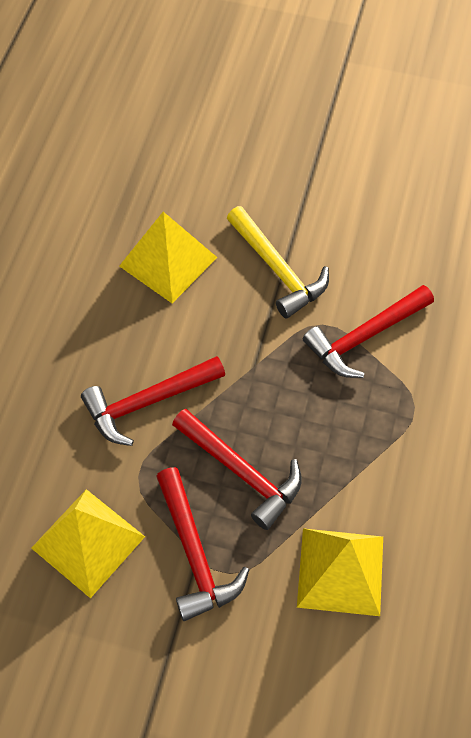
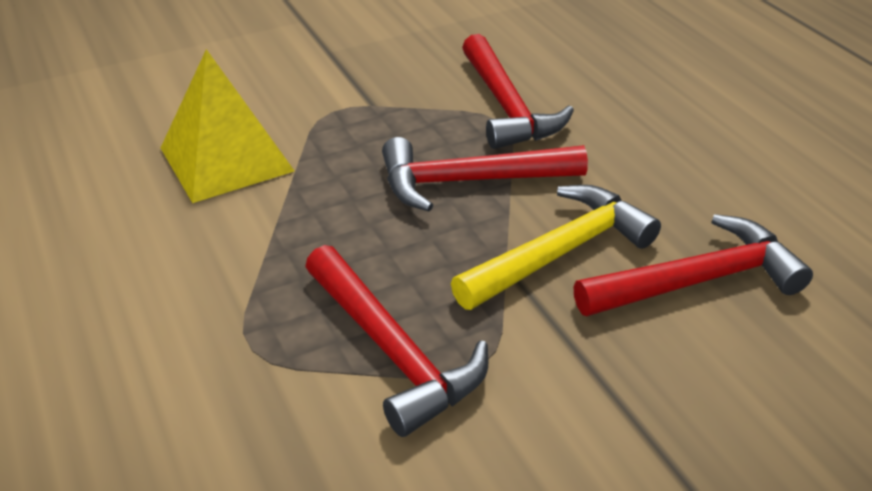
yellow pyramid: 3 -> 1

